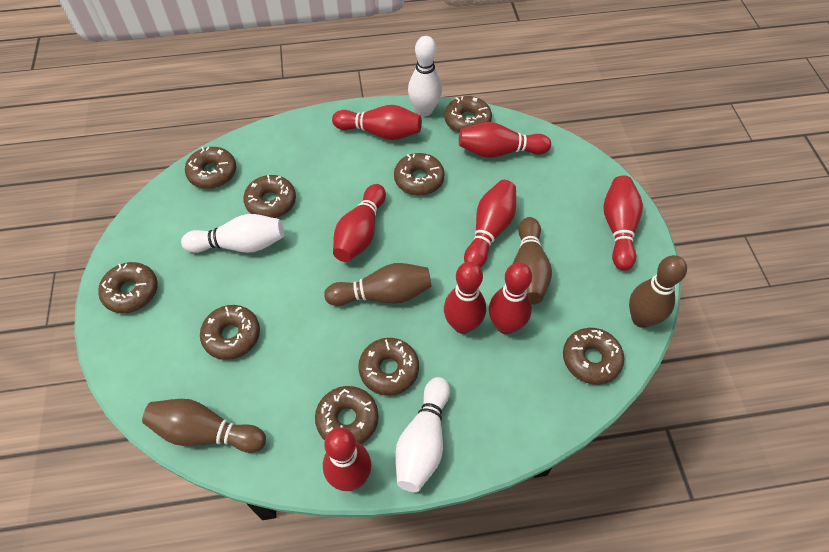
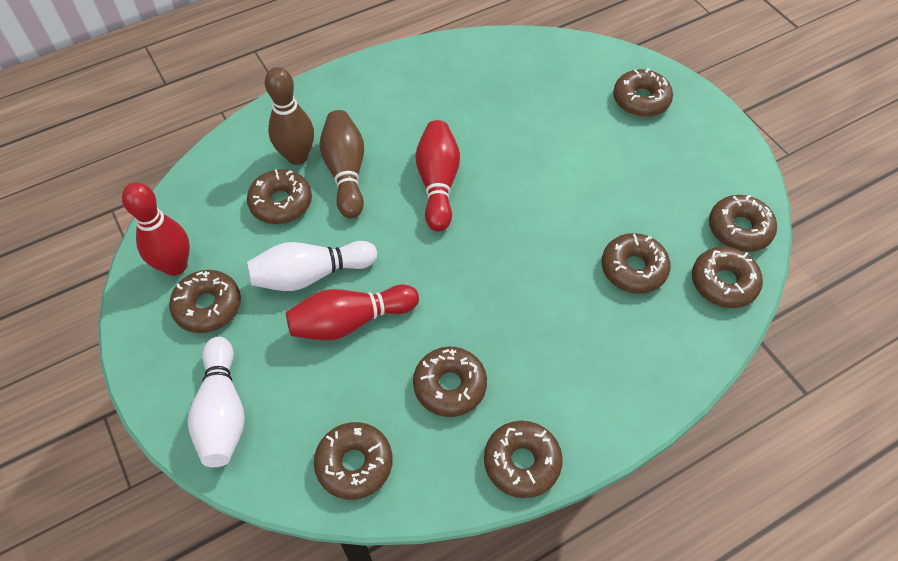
brown bowling pin: 4 -> 2
red bowling pin: 8 -> 3
white bowling pin: 3 -> 2

